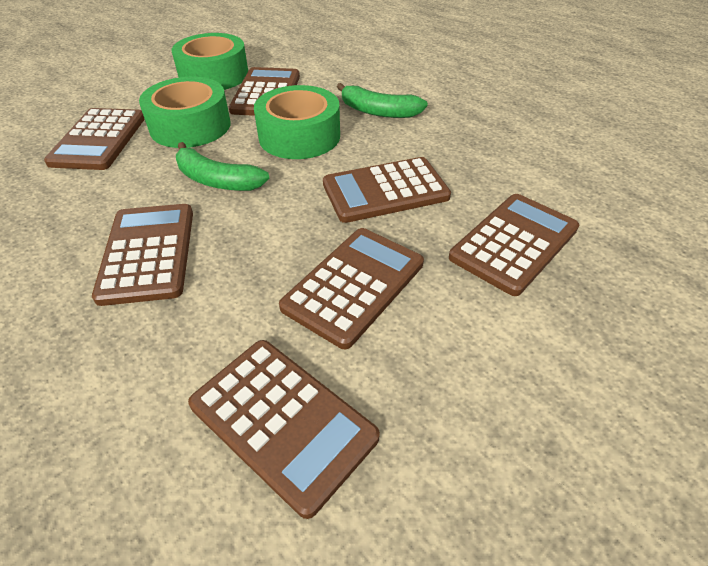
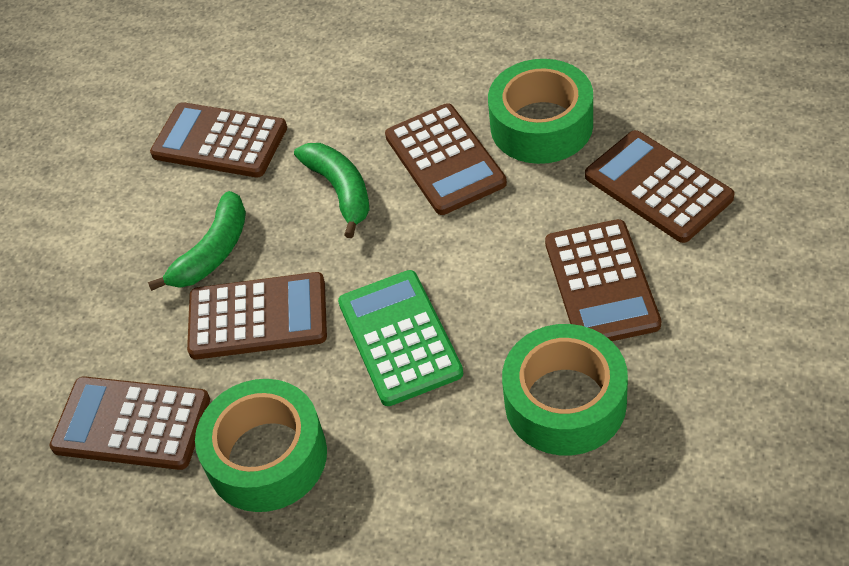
brown calculator: 7 -> 6
green calculator: 0 -> 1

